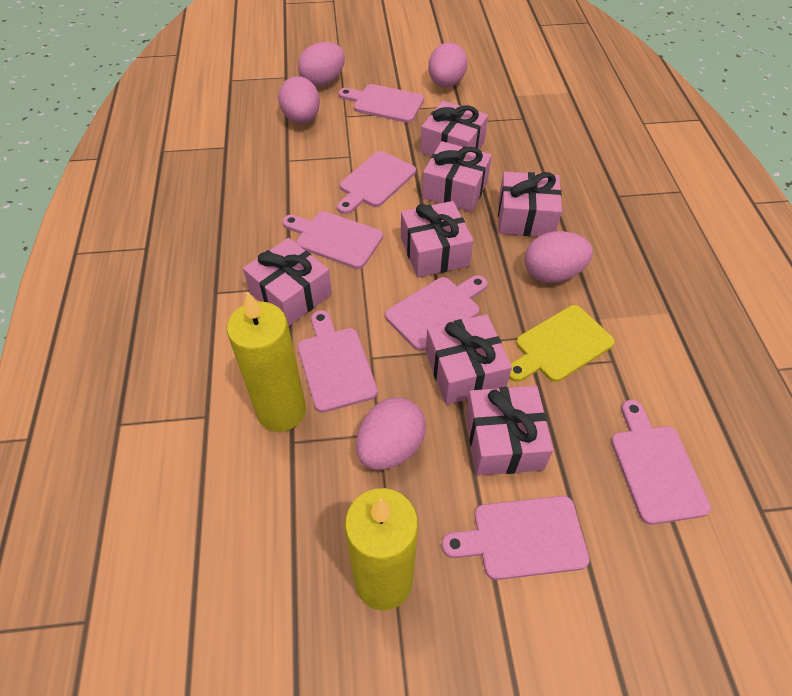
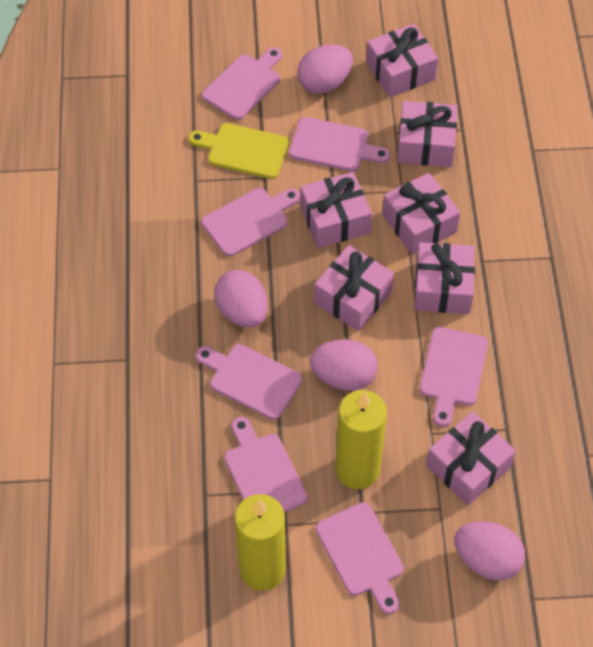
pink egg: 5 -> 4

